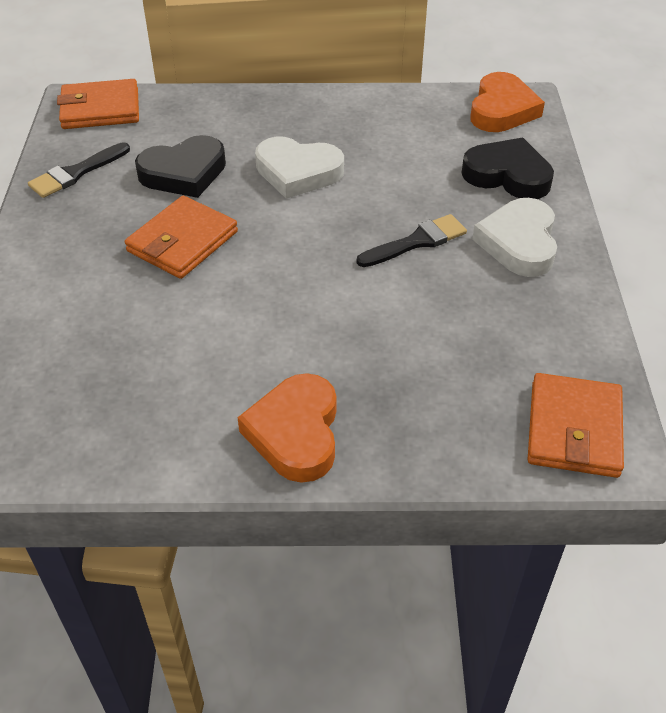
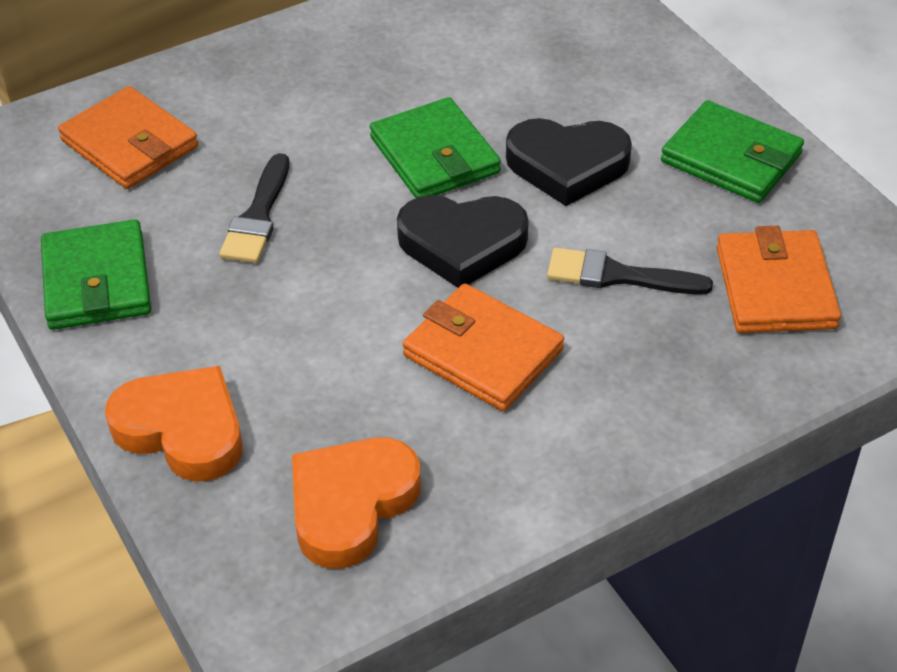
green wallet: 0 -> 3
white heart: 2 -> 0

